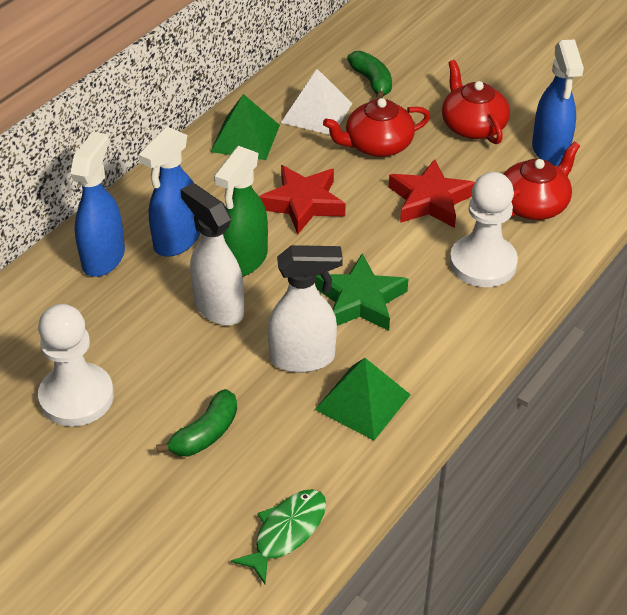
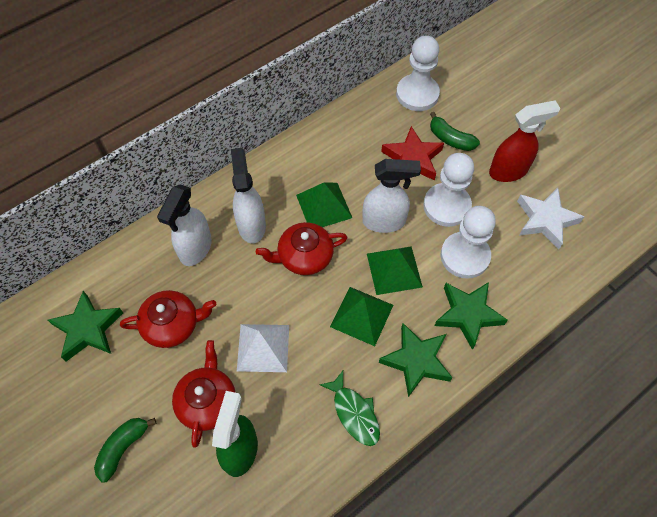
blue spray bottle: 3 -> 0
green pyramid: 2 -> 3
green star: 1 -> 3
red spray bottle: 0 -> 1
red star: 2 -> 1
white pawn: 2 -> 3
white spray bottle: 2 -> 3
white star: 0 -> 1

